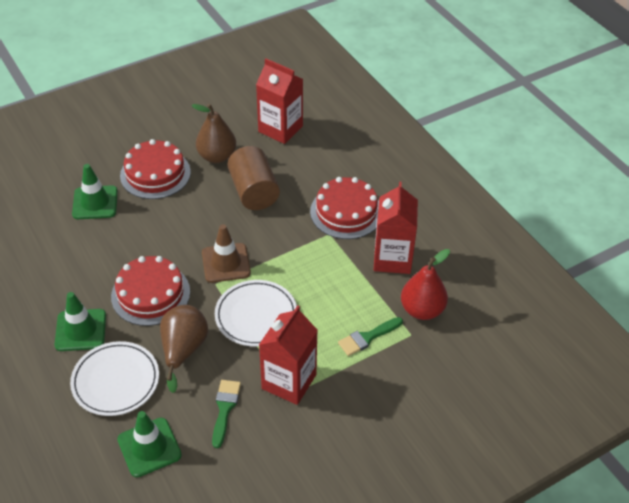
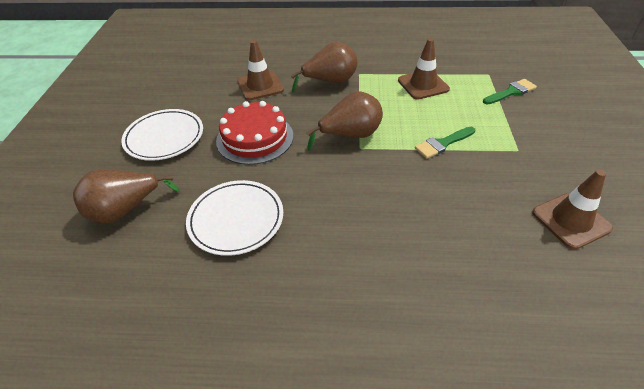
brown cylinder: 1 -> 0
brown pear: 2 -> 3
brown traffic cone: 1 -> 3
green traffic cone: 3 -> 0
red cake: 3 -> 1
red carton: 3 -> 0
red pear: 1 -> 0

